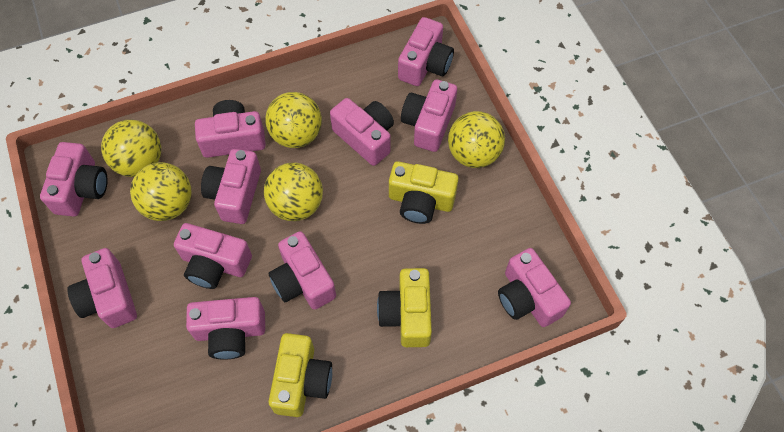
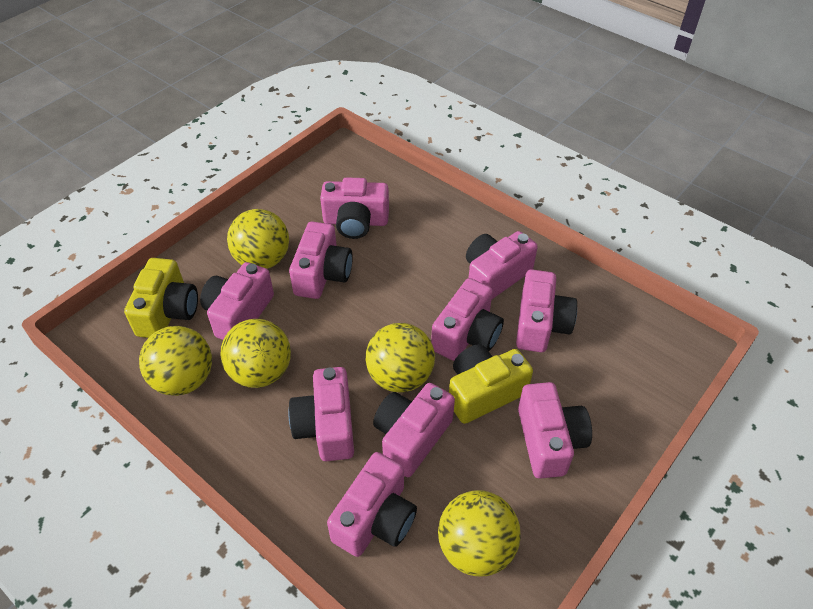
pink camera: 11 -> 10
yellow camera: 3 -> 2

